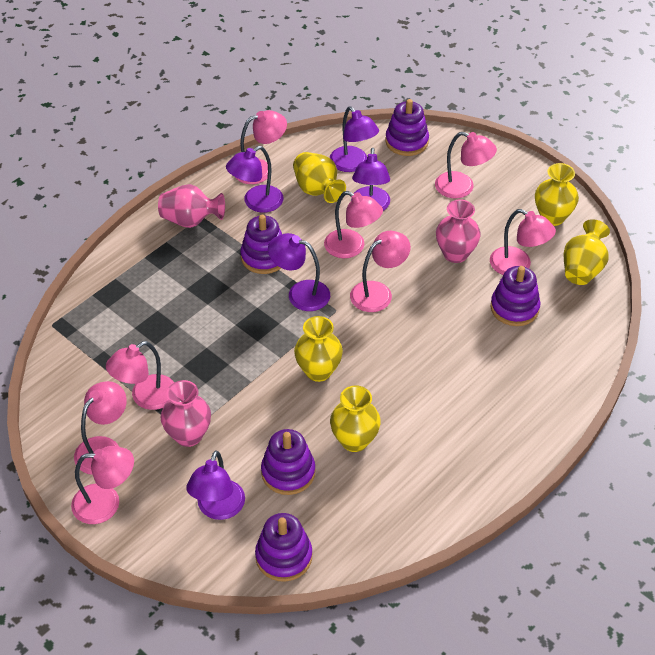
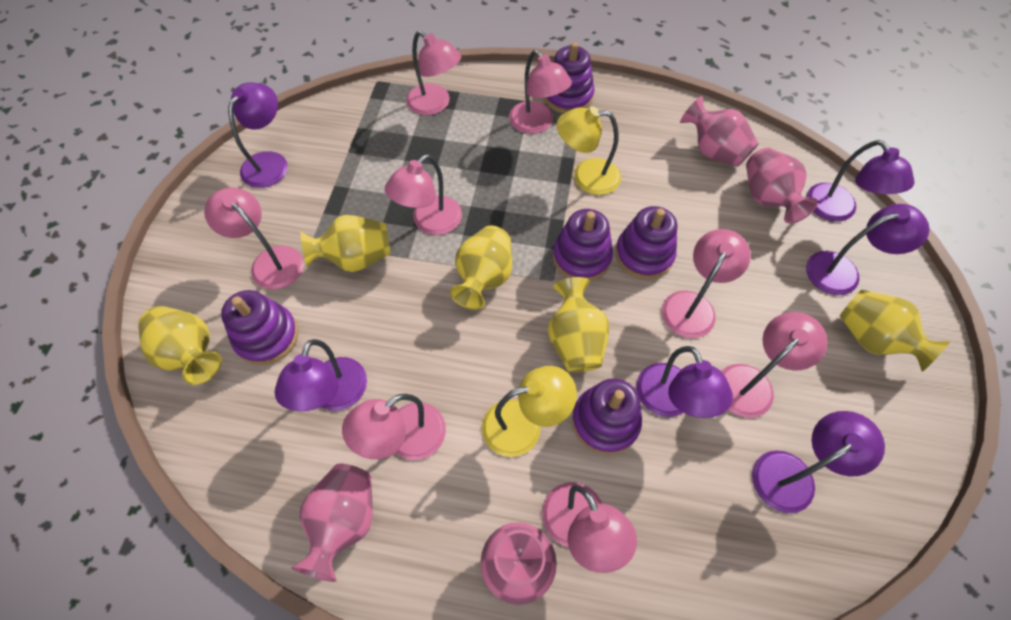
pink vase: 3 -> 4
purple lamp: 5 -> 6
yellow lamp: 0 -> 2

